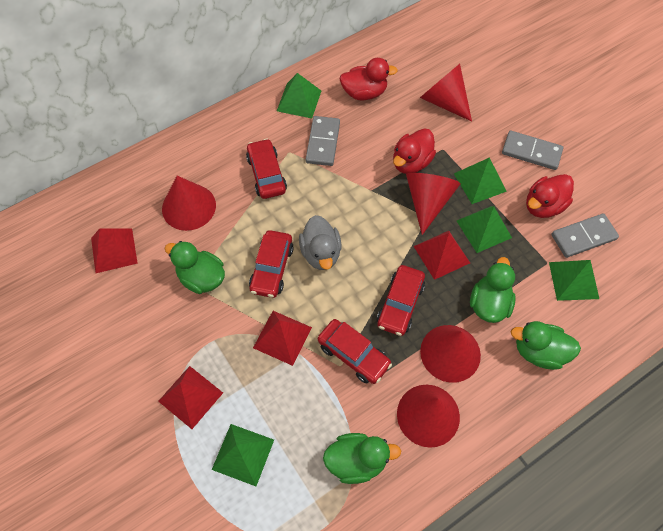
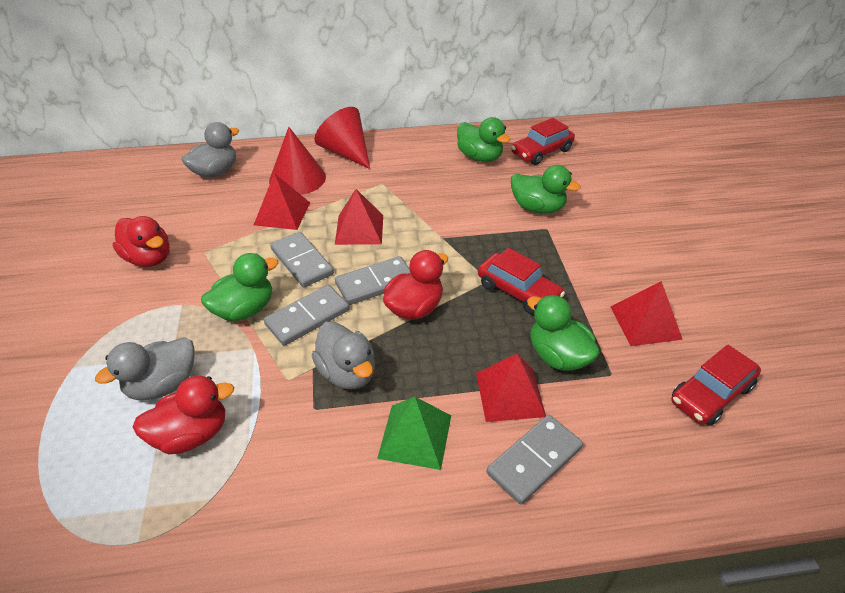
green pyramid: 5 -> 1
grey domino: 3 -> 4
grey duck: 1 -> 3
red car: 4 -> 3
red cone: 5 -> 2

